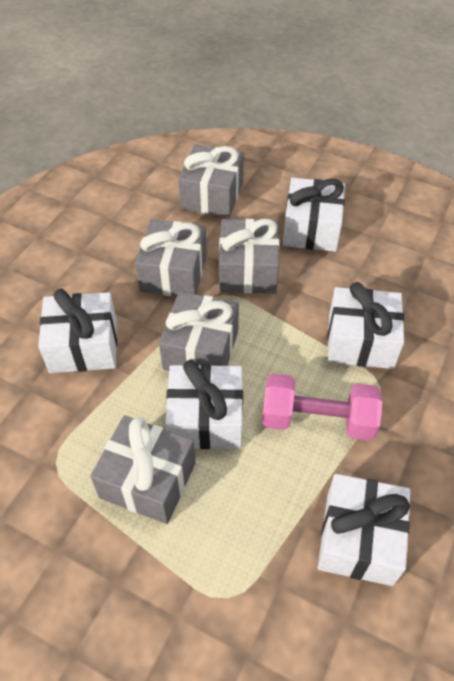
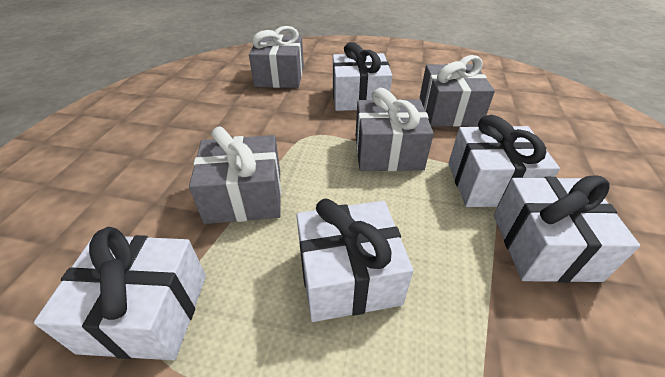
grey gift: 5 -> 4
pink dumbbell: 1 -> 0

